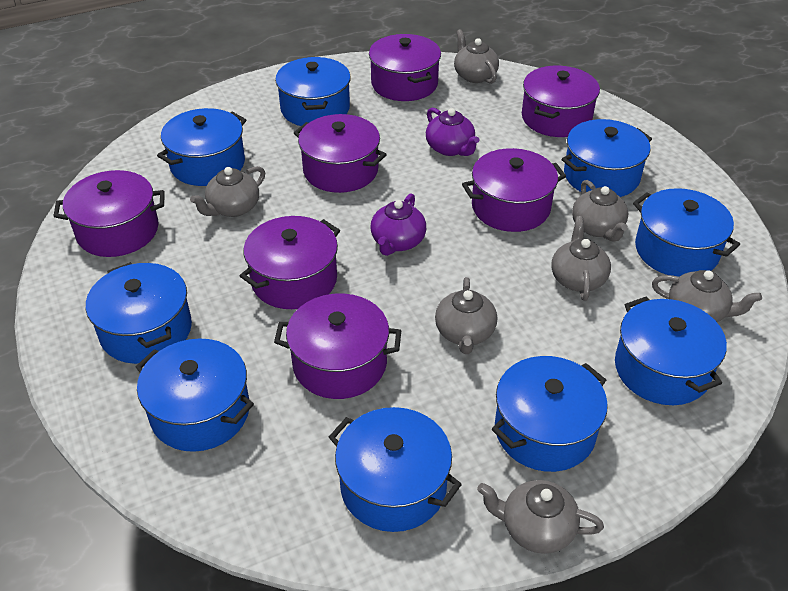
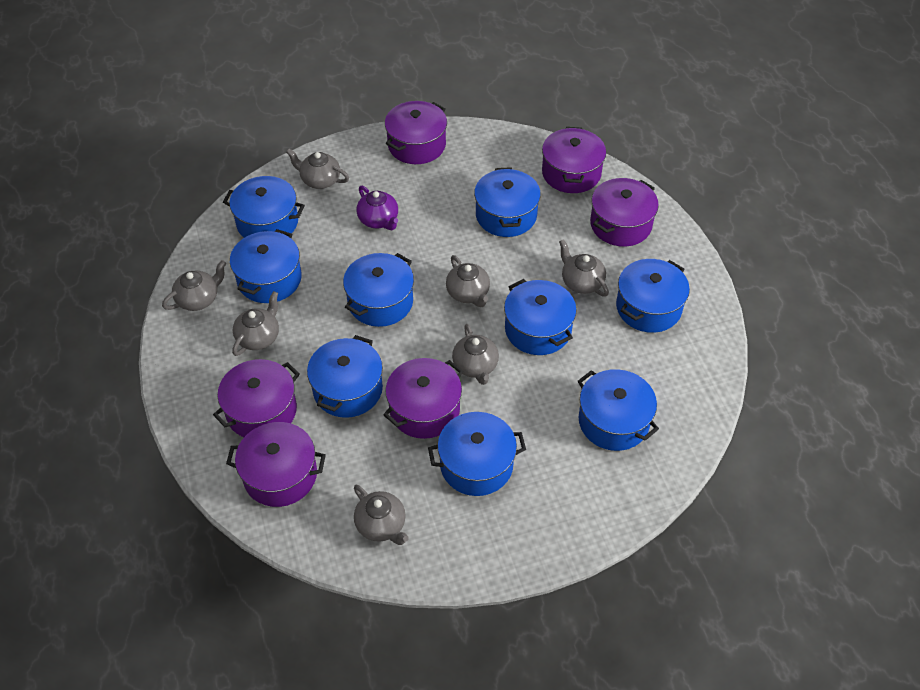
purple pot: 7 -> 6
purple teapot: 2 -> 1

